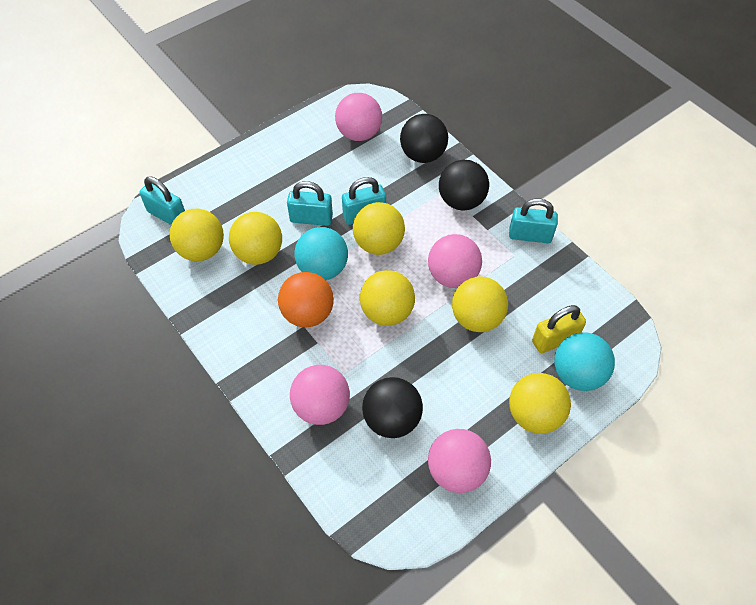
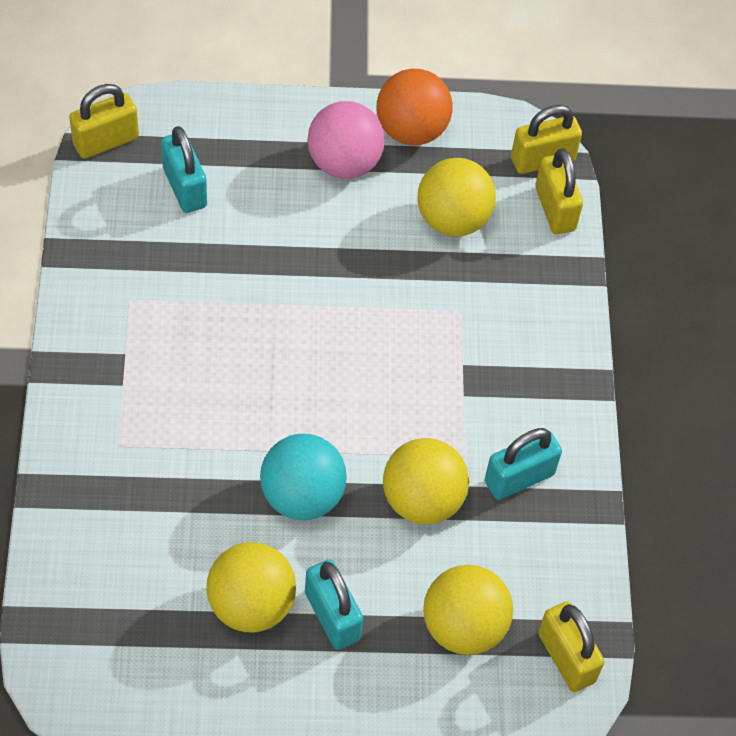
black ball: 3 -> 0
pink ball: 4 -> 1
turquoise ball: 2 -> 1
turquoise padlock: 4 -> 3
yellow ball: 6 -> 4
yellow padlock: 1 -> 4

